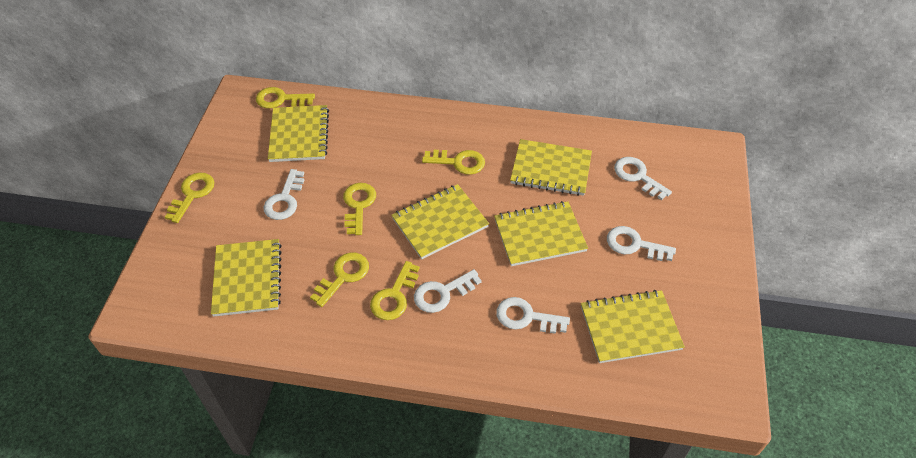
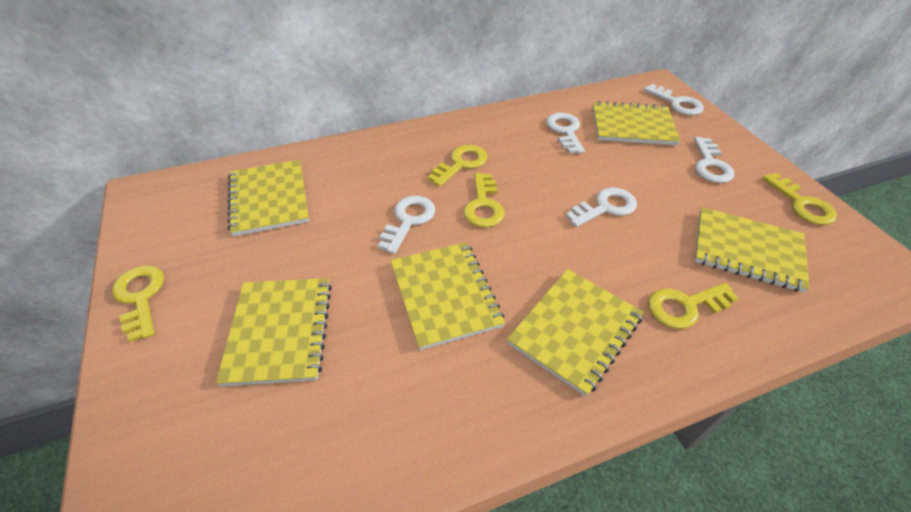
yellow key: 6 -> 5

